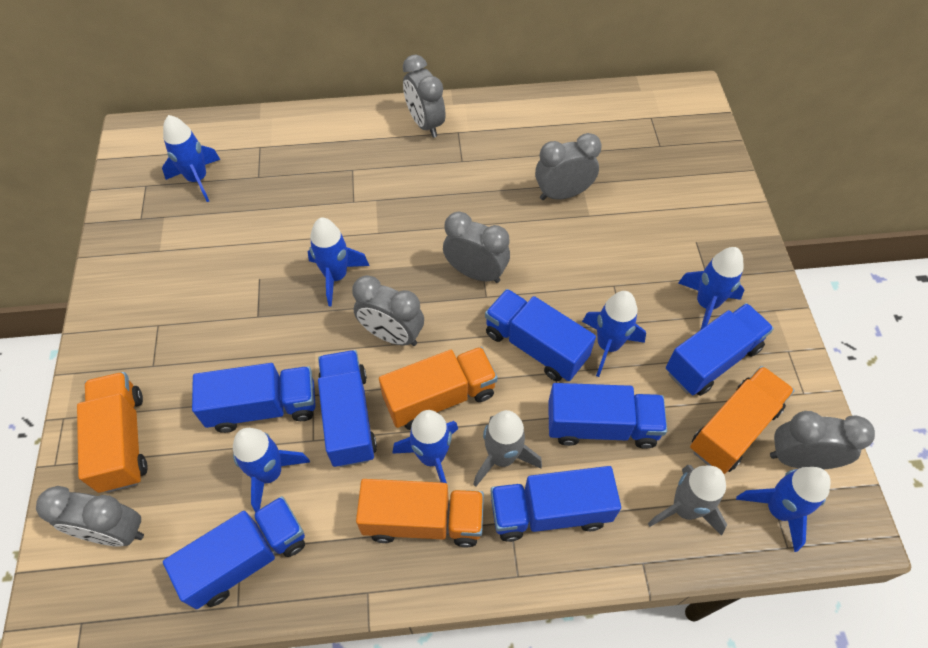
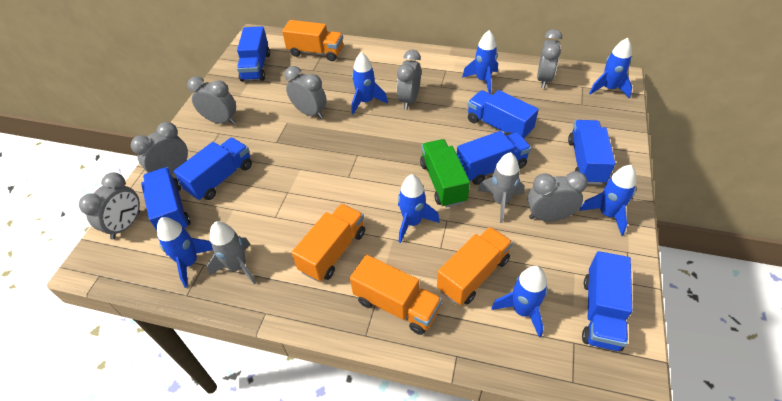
green truck: 0 -> 1
grey clock: 6 -> 7

